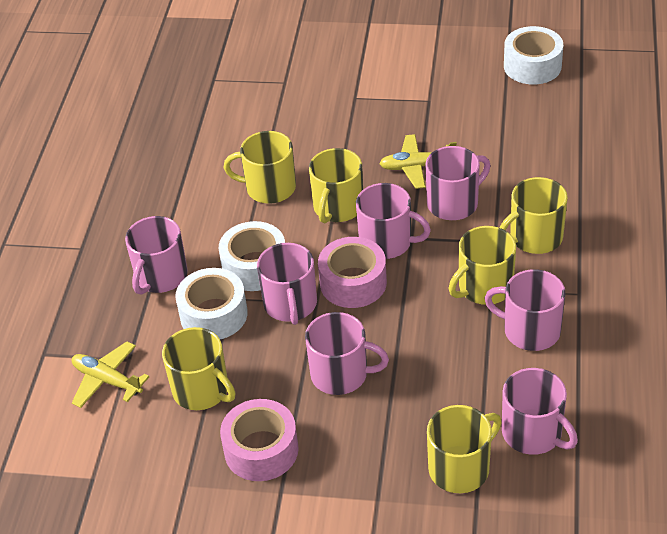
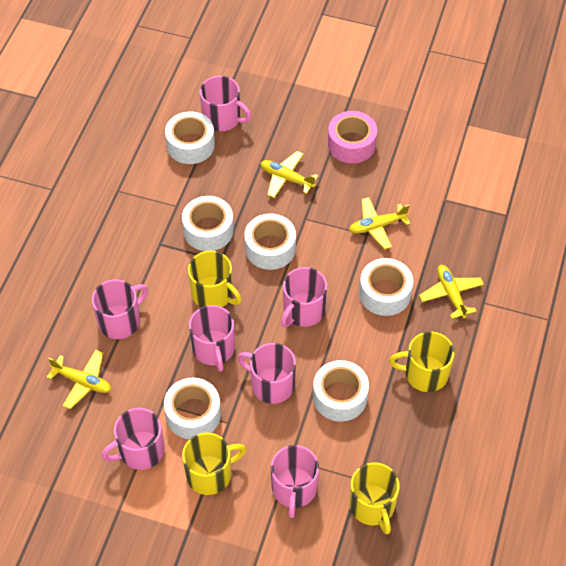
pink tape: 2 -> 1
white tape: 3 -> 6
yellow mug: 6 -> 4
yellow plane: 2 -> 4

